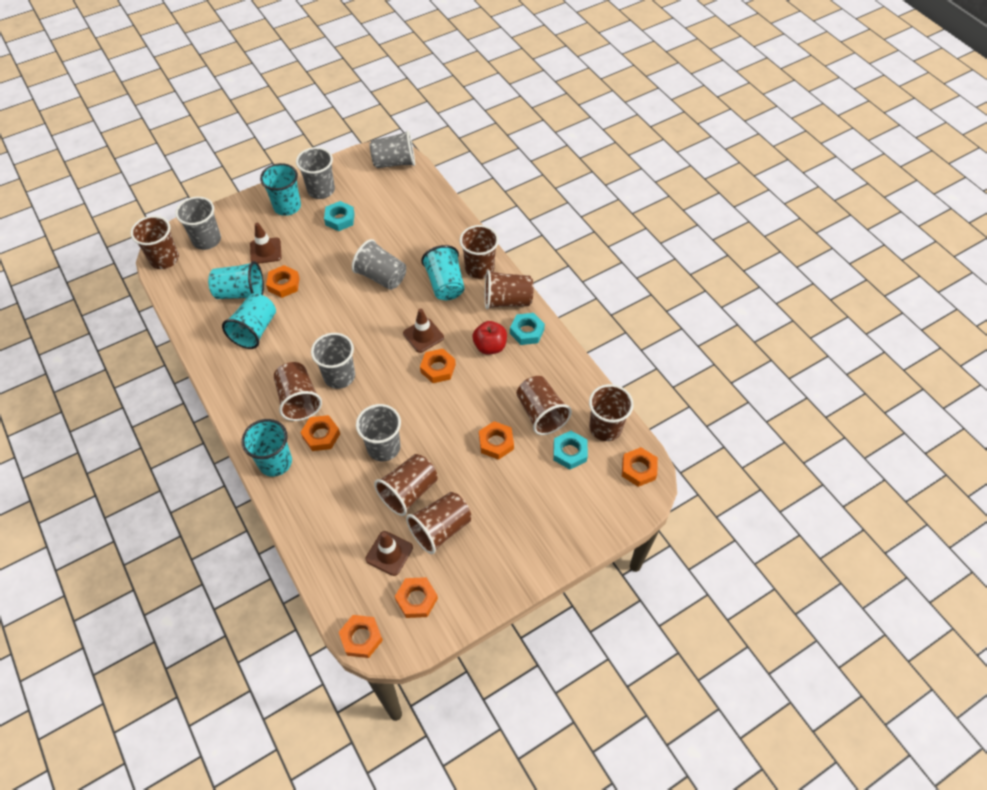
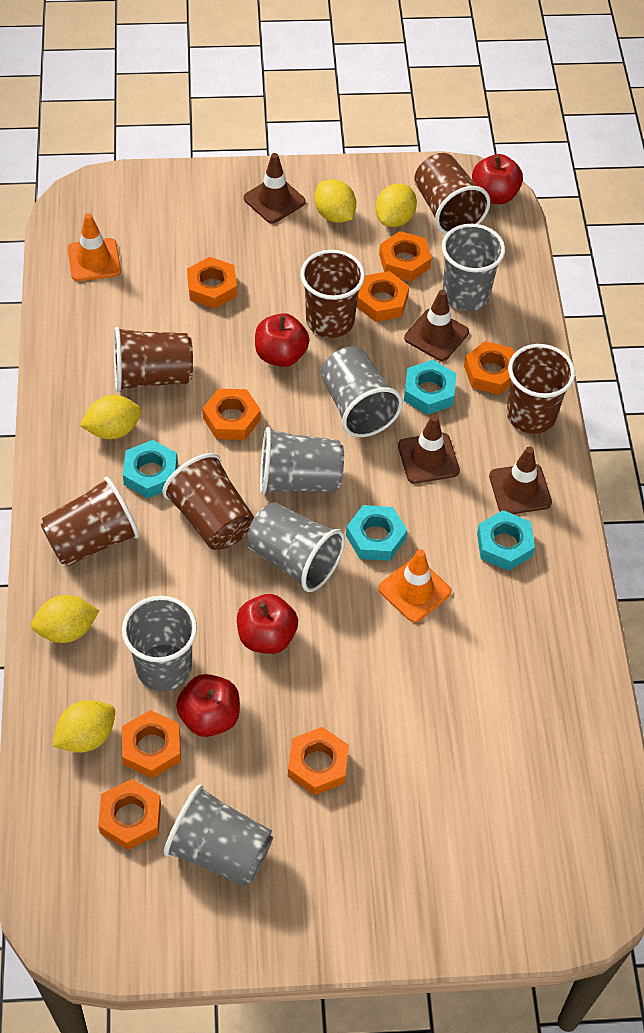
brown cup: 8 -> 6
brown traffic cone: 3 -> 4
orange nut: 7 -> 8
orange traffic cone: 0 -> 2
red apple: 1 -> 4
turquoise cup: 5 -> 0
turquoise nut: 3 -> 4
yellow lemon: 0 -> 5

